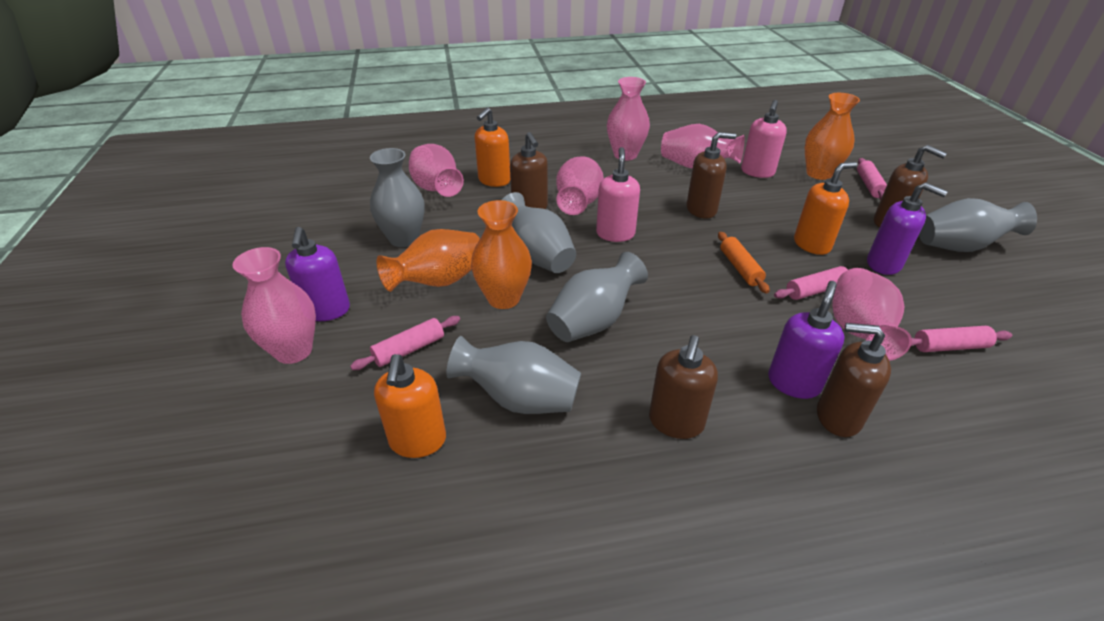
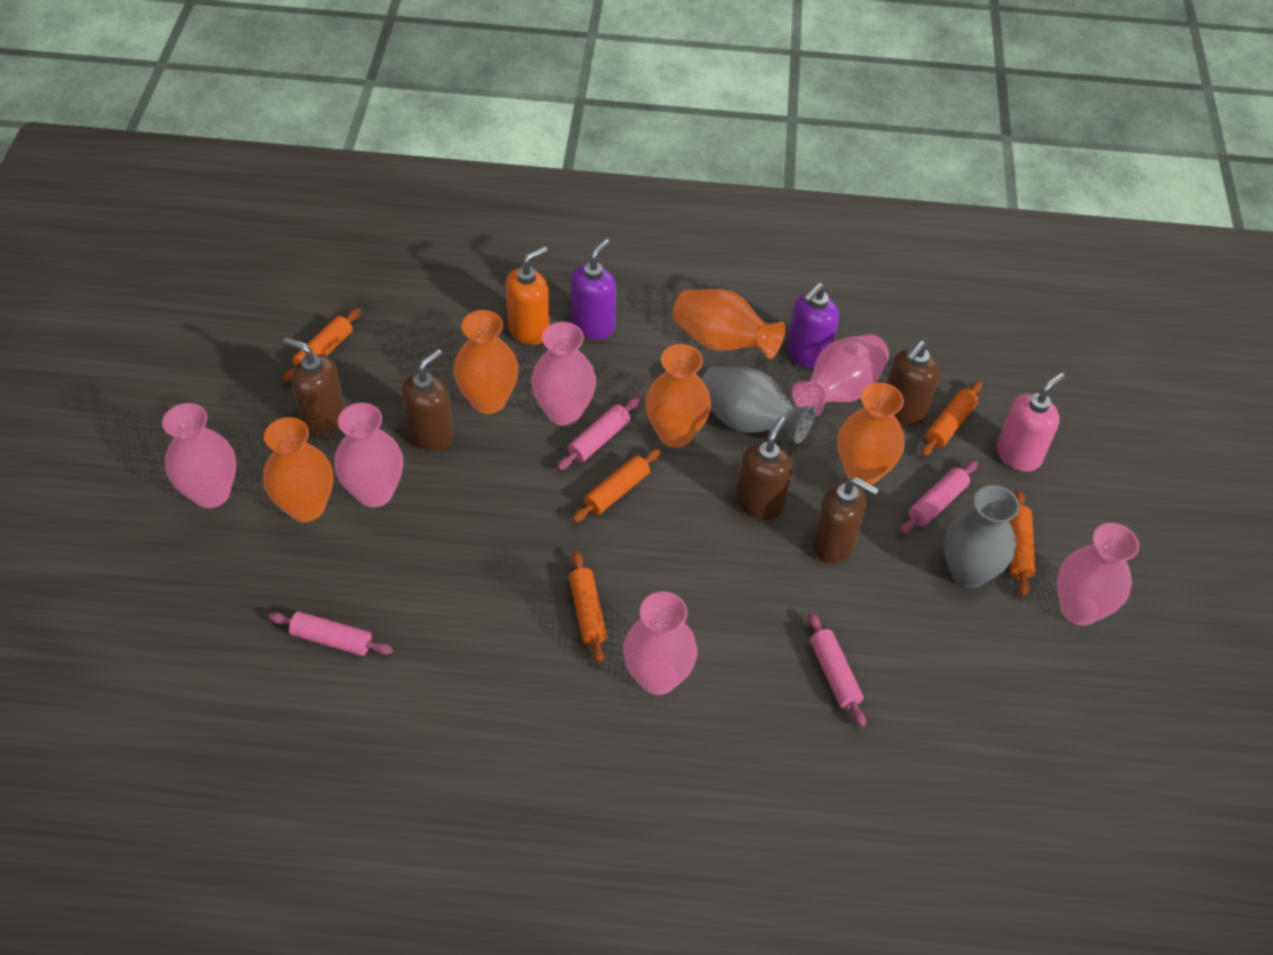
grey vase: 5 -> 2
orange rolling pin: 1 -> 5
orange soap dispenser: 3 -> 1
orange vase: 3 -> 5
pink soap dispenser: 2 -> 1
purple soap dispenser: 3 -> 2

